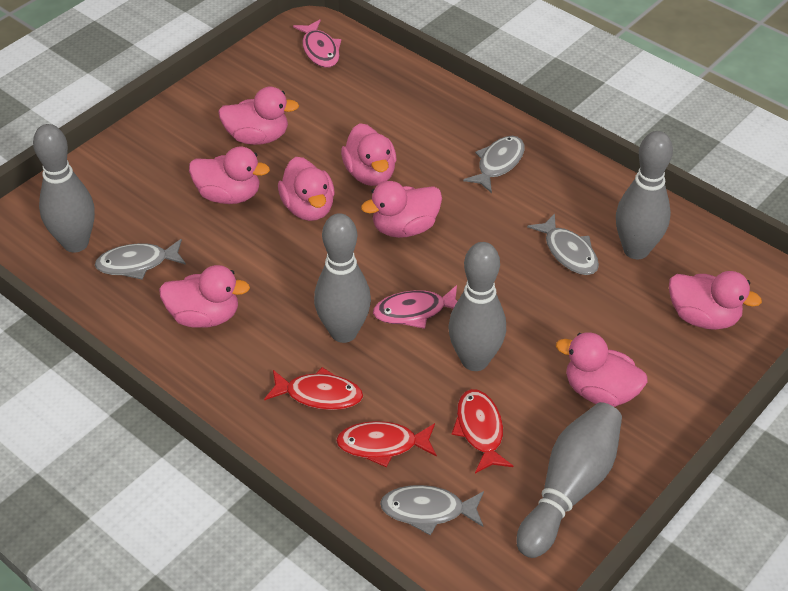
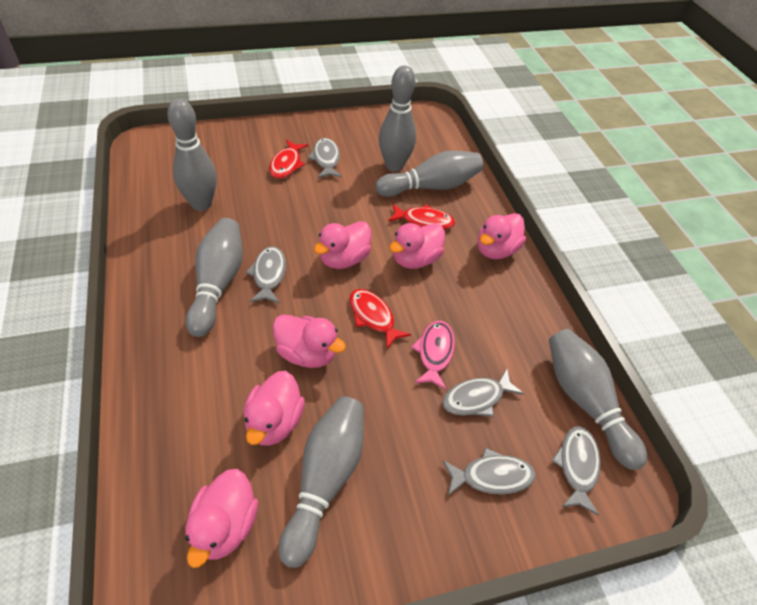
grey bowling pin: 5 -> 6
grey fish: 4 -> 5
pink duck: 8 -> 6
pink fish: 2 -> 1

